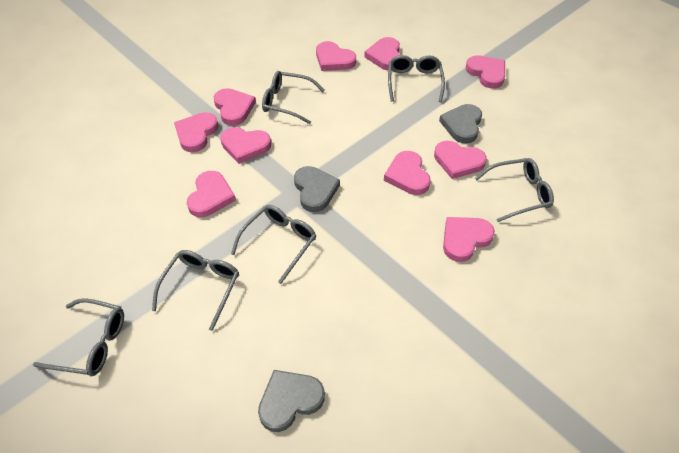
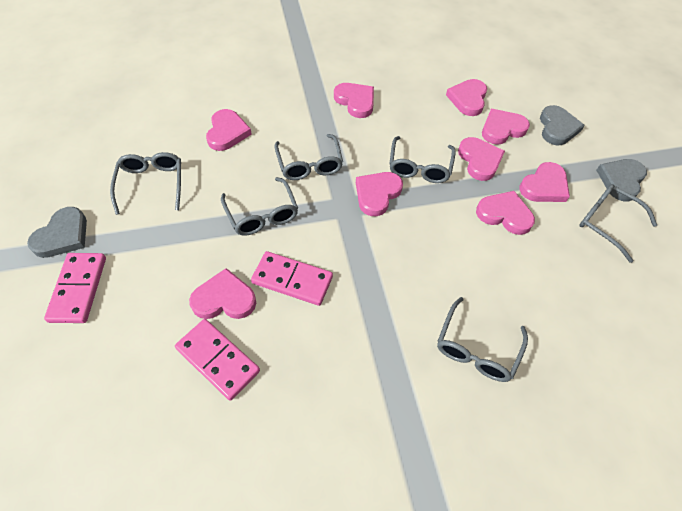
pink domino: 0 -> 3
pink heart: 10 -> 9

